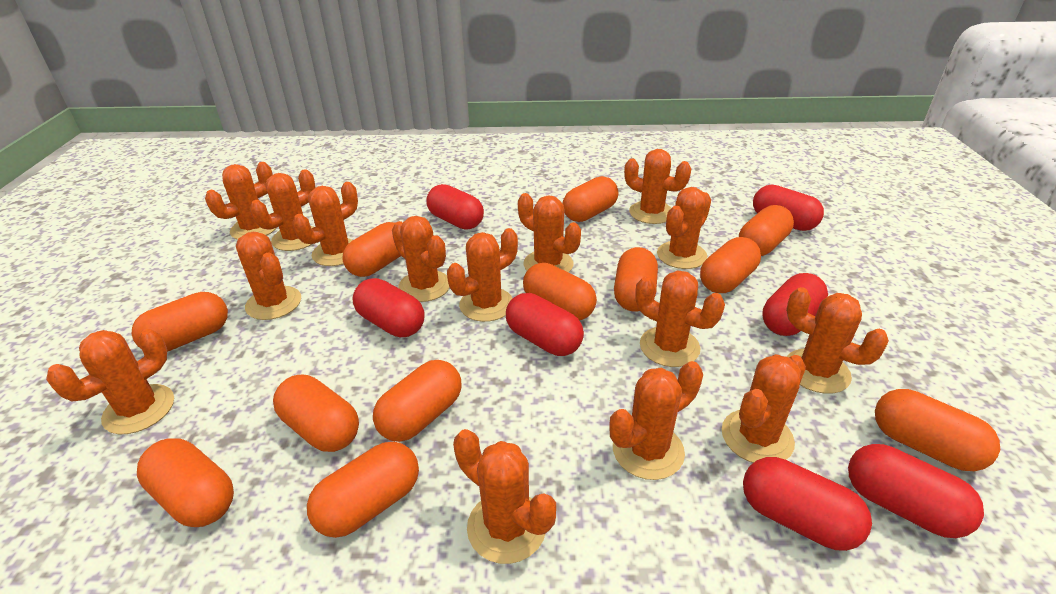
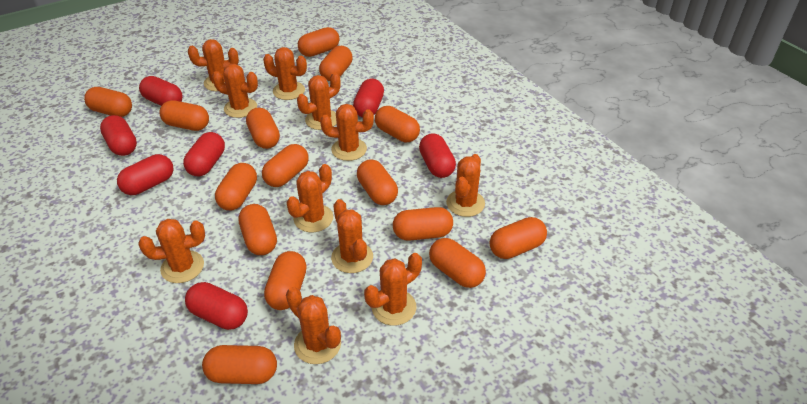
orange cactus: 15 -> 11
orange capsule: 12 -> 15

